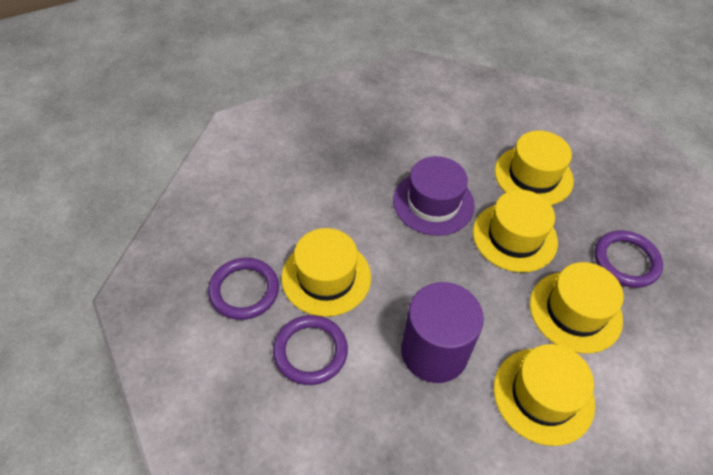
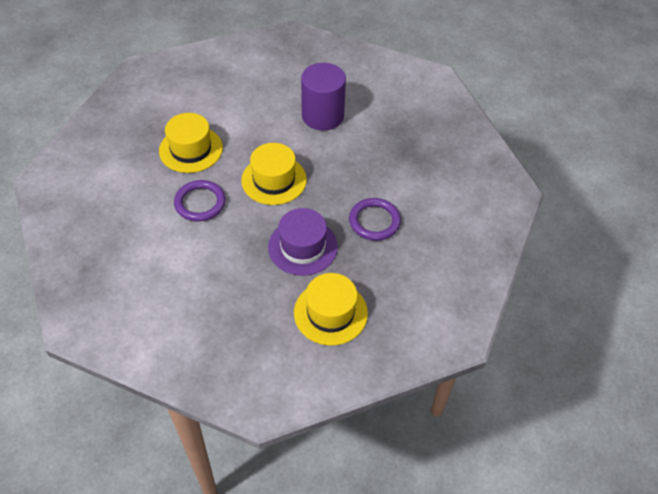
purple ring: 3 -> 2
yellow hat: 5 -> 3

